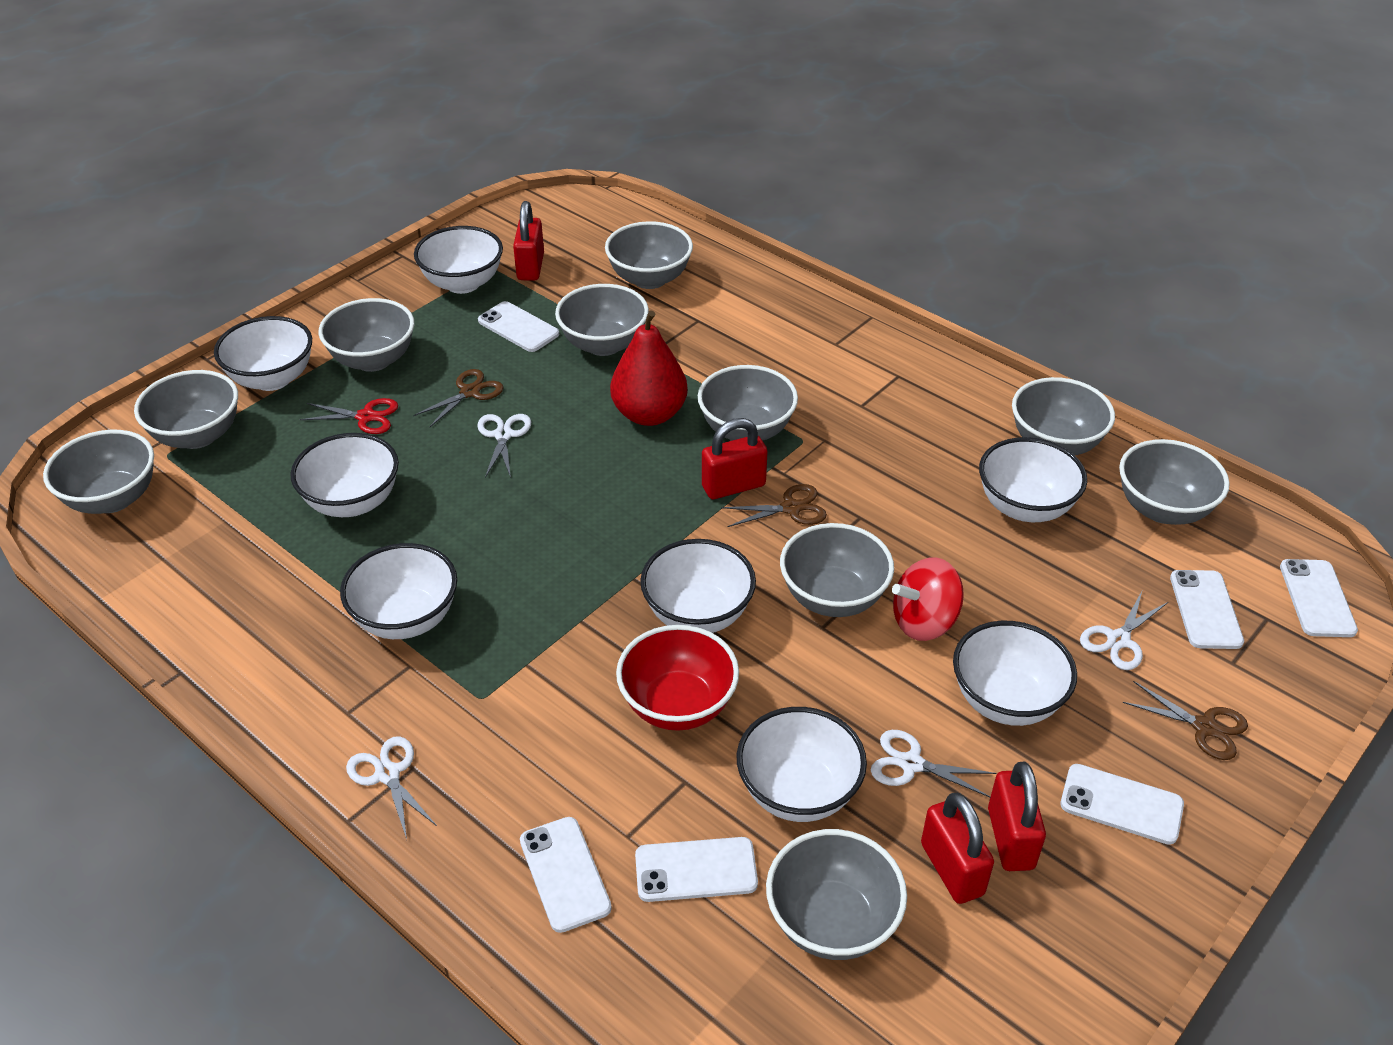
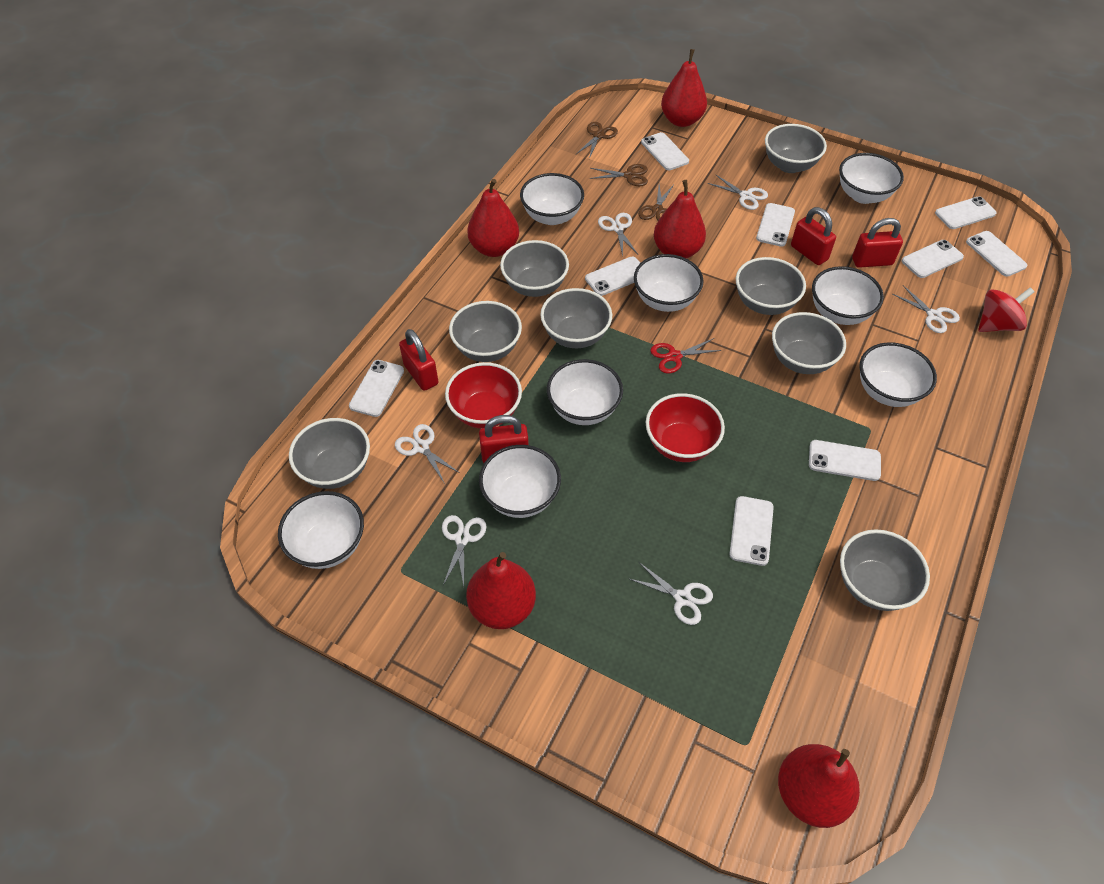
grey bowl: 10 -> 8
red bowl: 1 -> 2
red pear: 1 -> 5
white phone: 6 -> 9
white scissors: 4 -> 6

